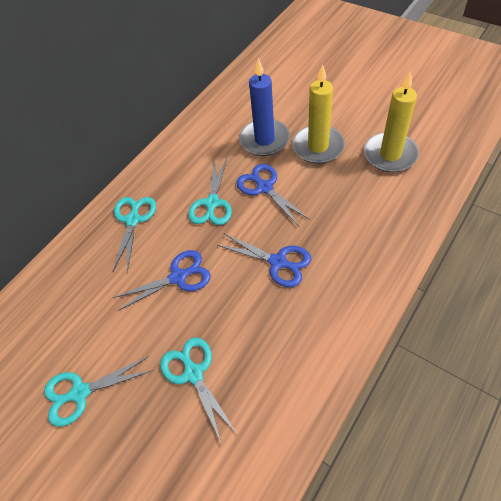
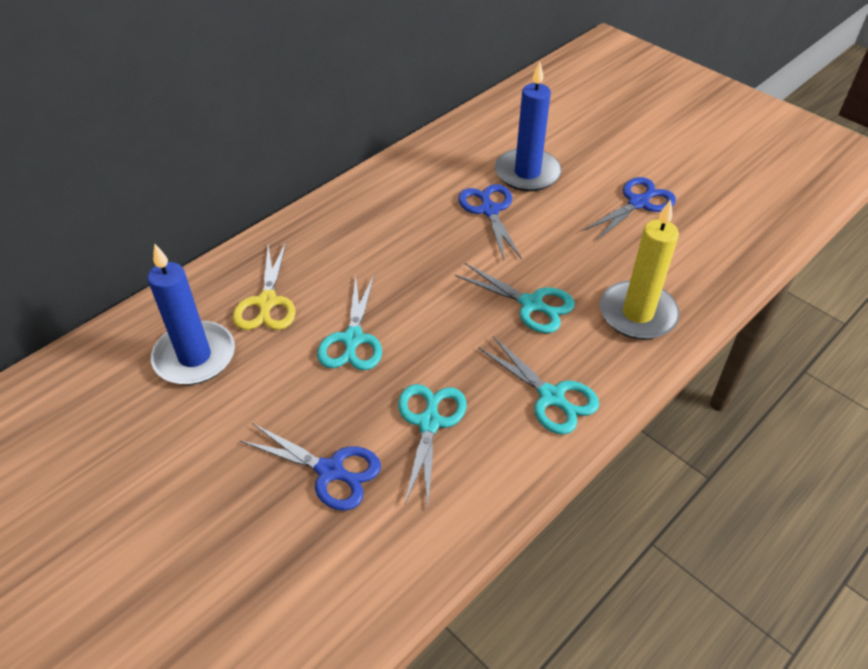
blue candle: 1 -> 2
yellow candle: 2 -> 1
yellow scissors: 0 -> 1

